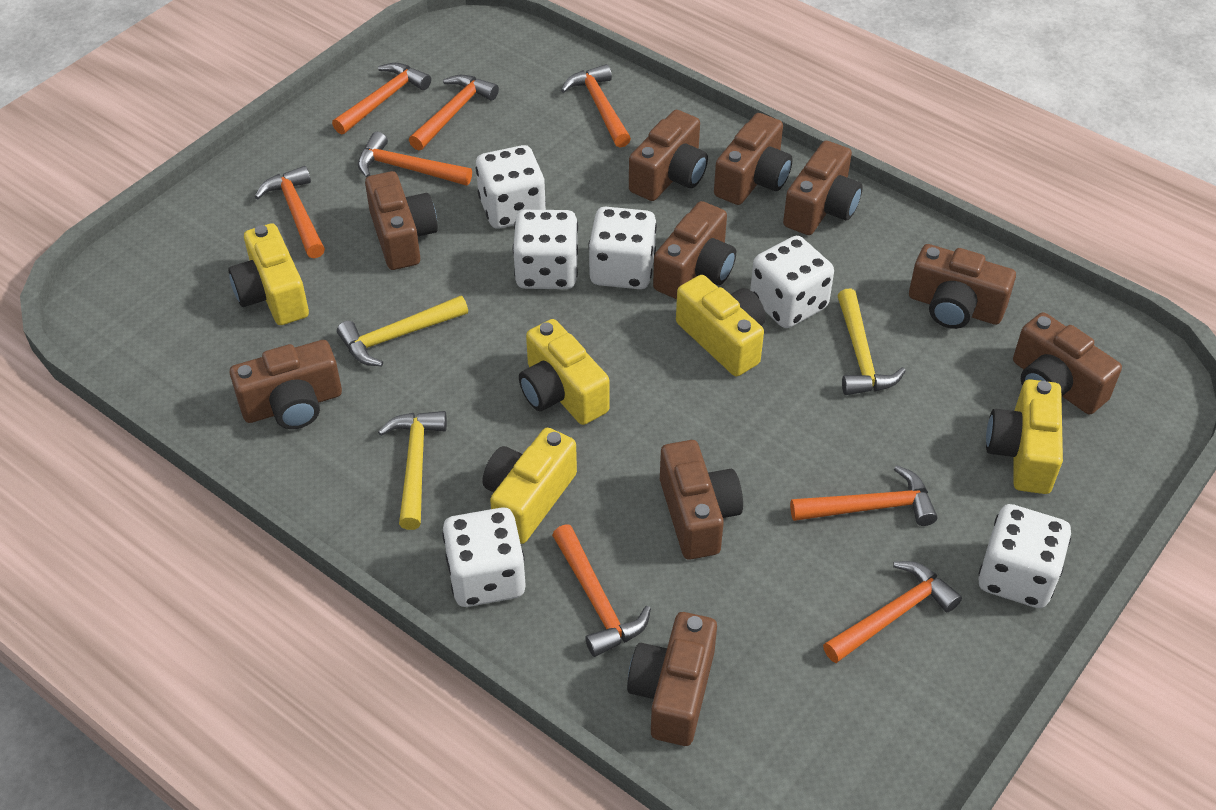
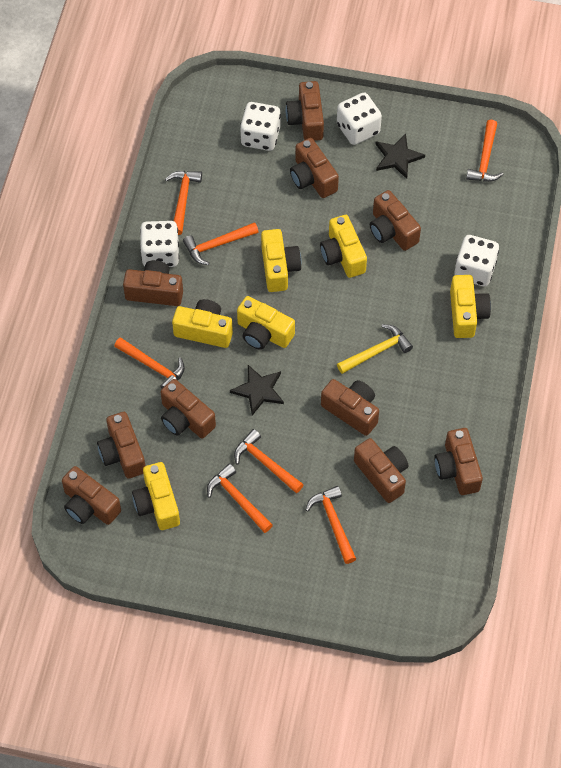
black star: 0 -> 2
orange hammer: 8 -> 7
white dice: 6 -> 4
yellow camera: 5 -> 6
yellow hammer: 3 -> 1

